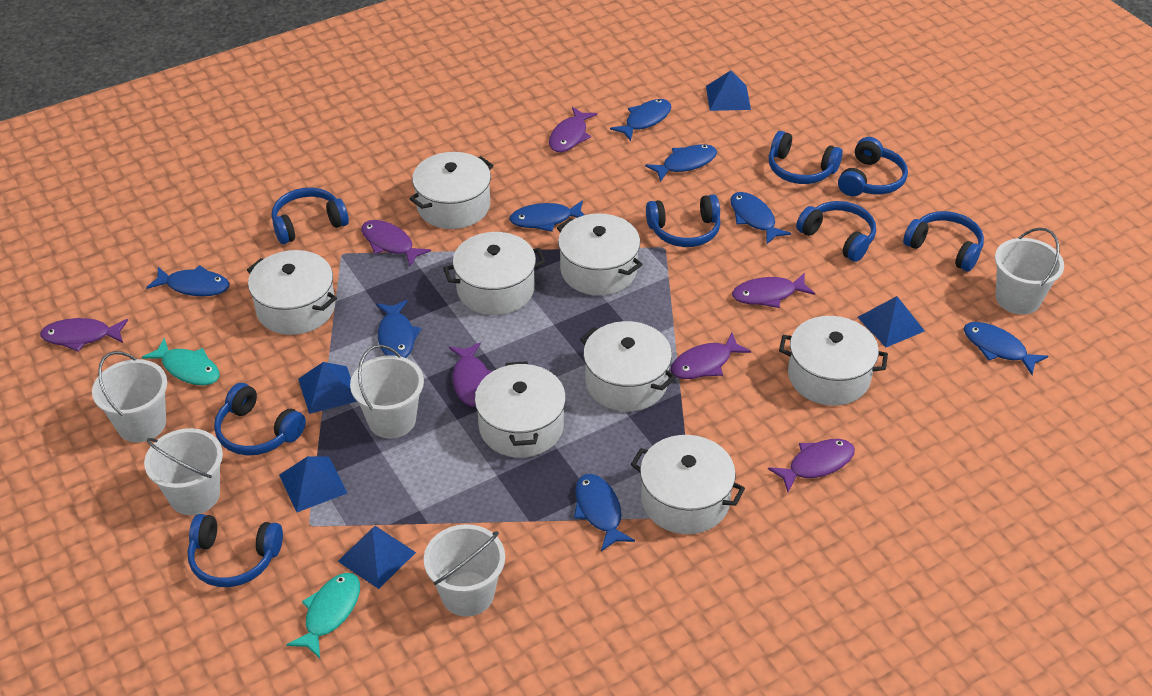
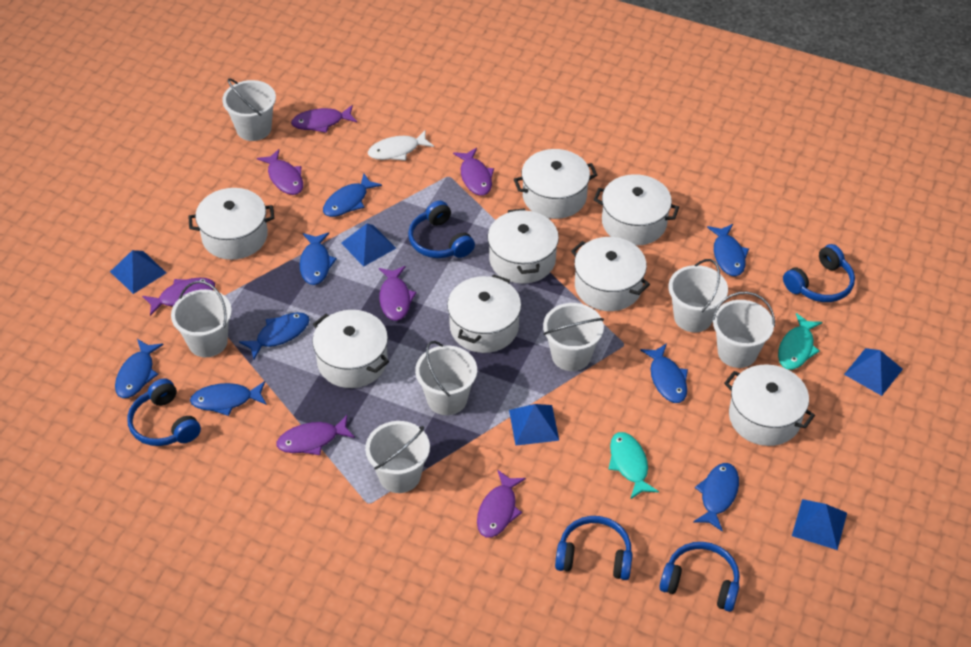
blue headphones: 8 -> 5
white bucket: 5 -> 7
white fish: 0 -> 1

